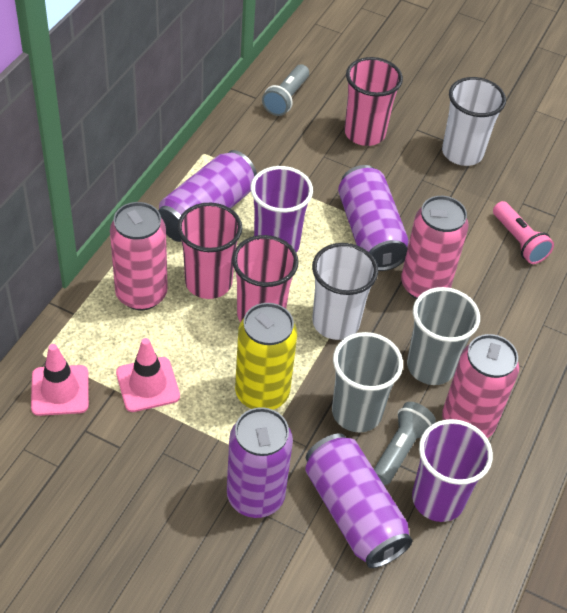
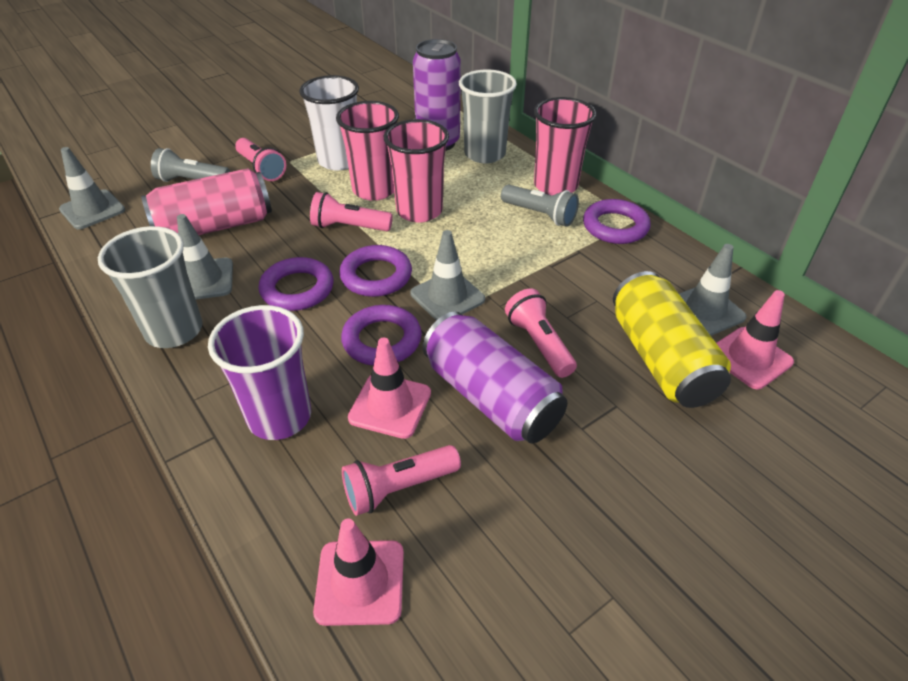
grey traffic cone: 0 -> 4
pink can: 3 -> 1
pink flashlight: 1 -> 4
pink traffic cone: 2 -> 3
purple can: 4 -> 2
purple cup: 2 -> 1
purple ring: 0 -> 4
white cup: 2 -> 1

